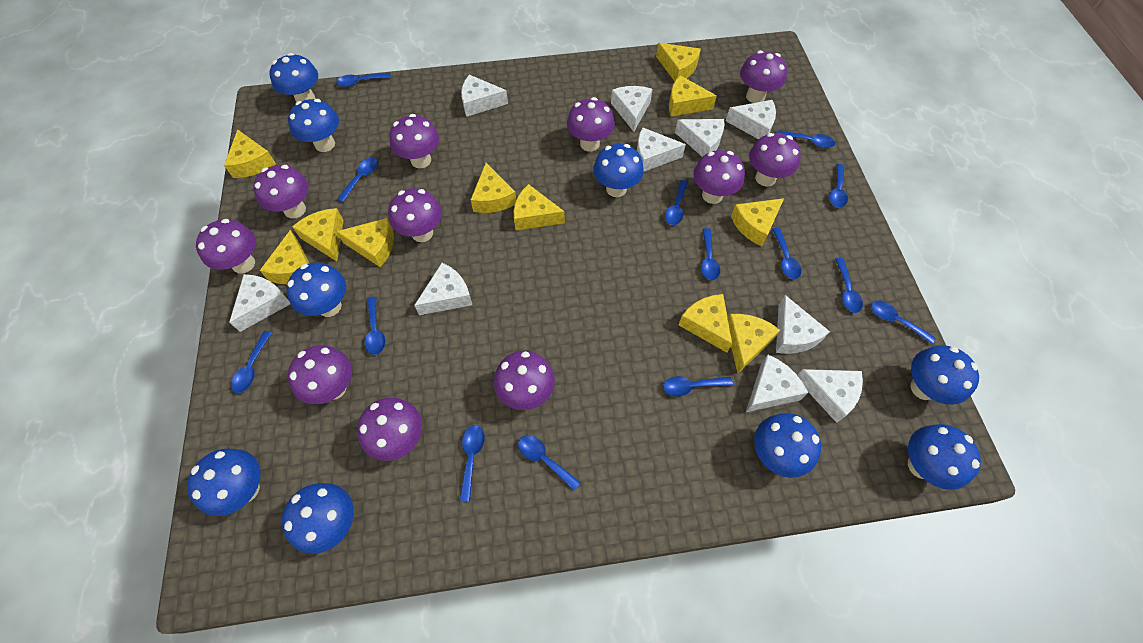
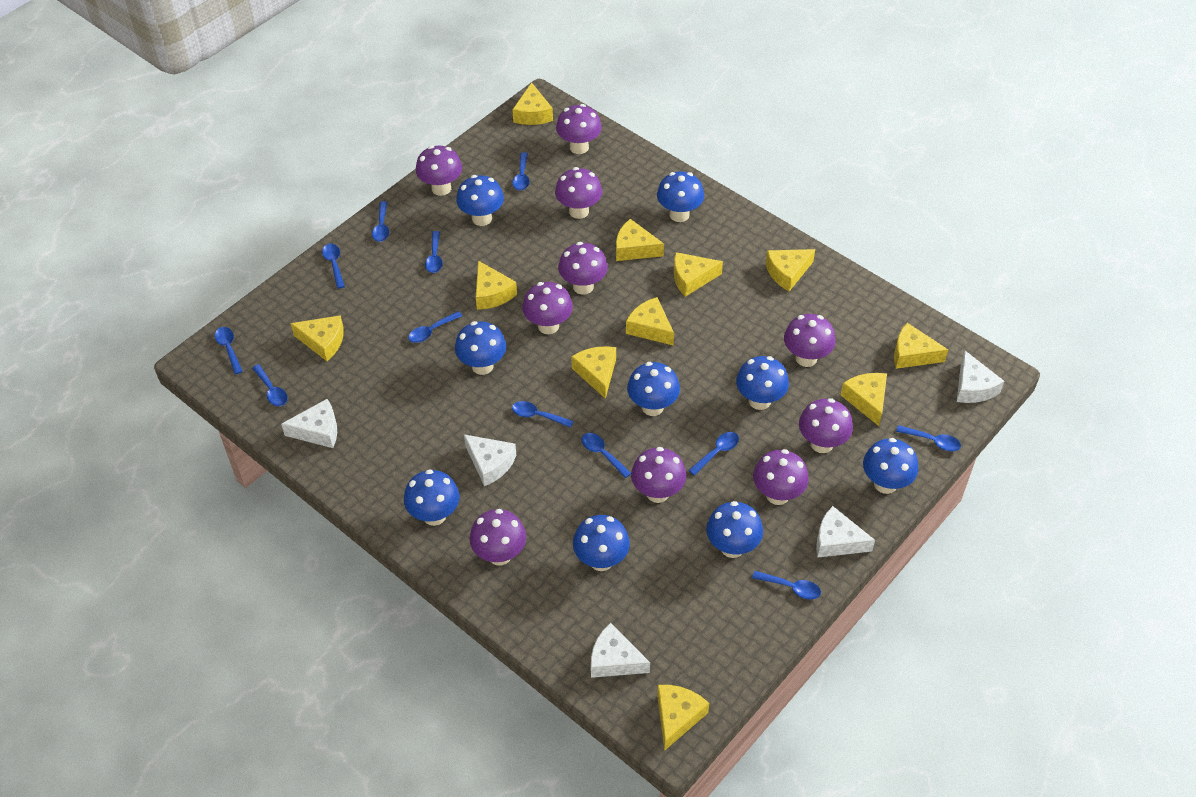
blue spoon: 14 -> 12
purple mushroom: 11 -> 10
white cheese: 10 -> 5

